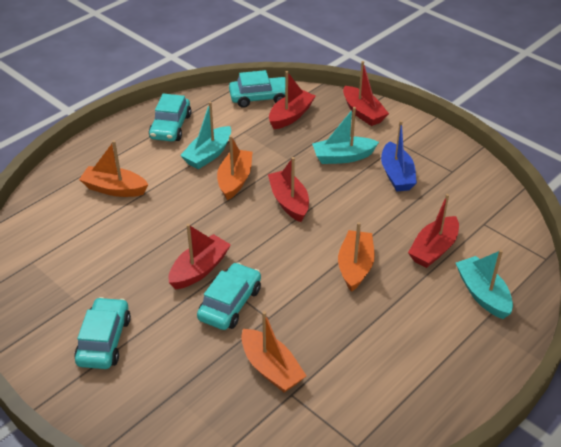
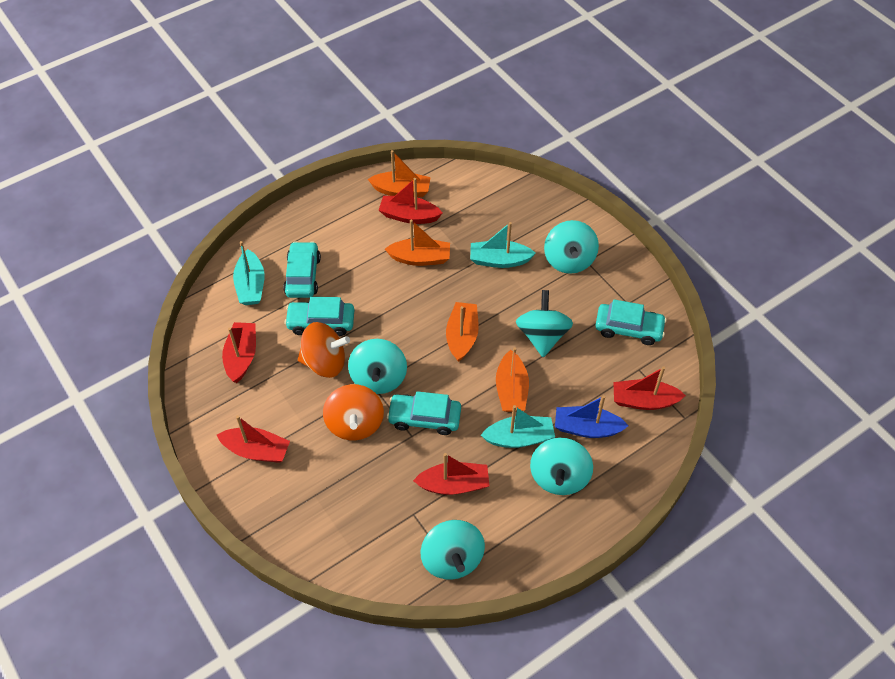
orange spinning top: 0 -> 2
turquoise spinning top: 0 -> 5

